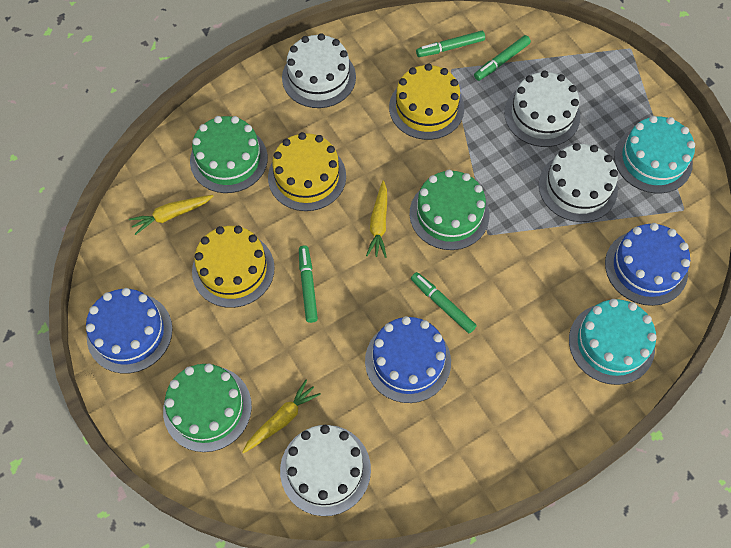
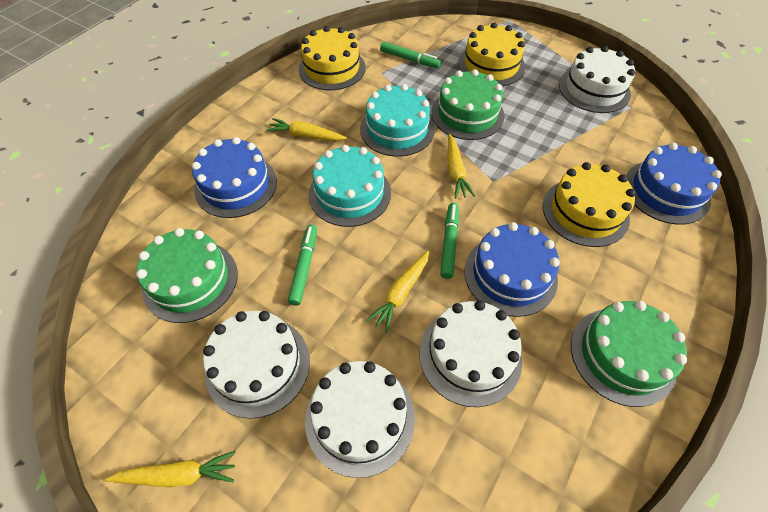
green marker: 4 -> 3
yellow carrot: 3 -> 4

